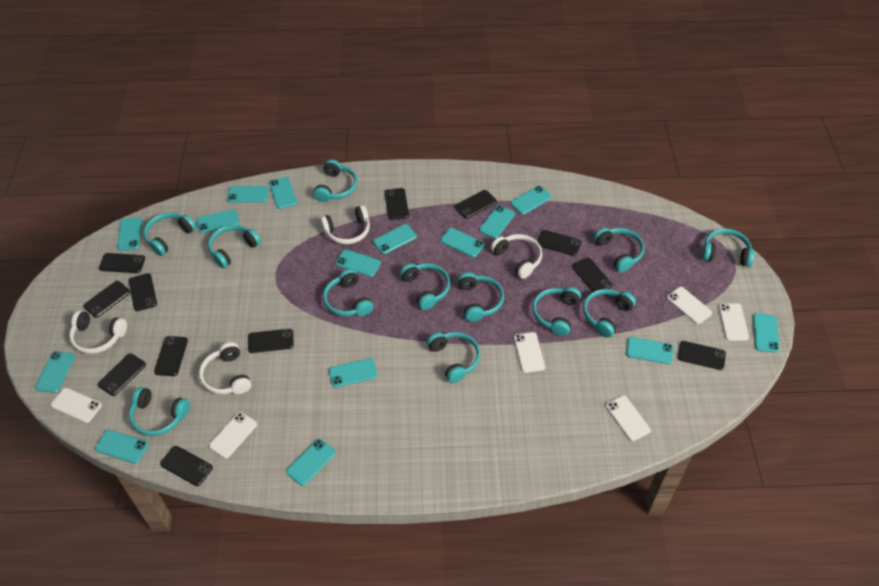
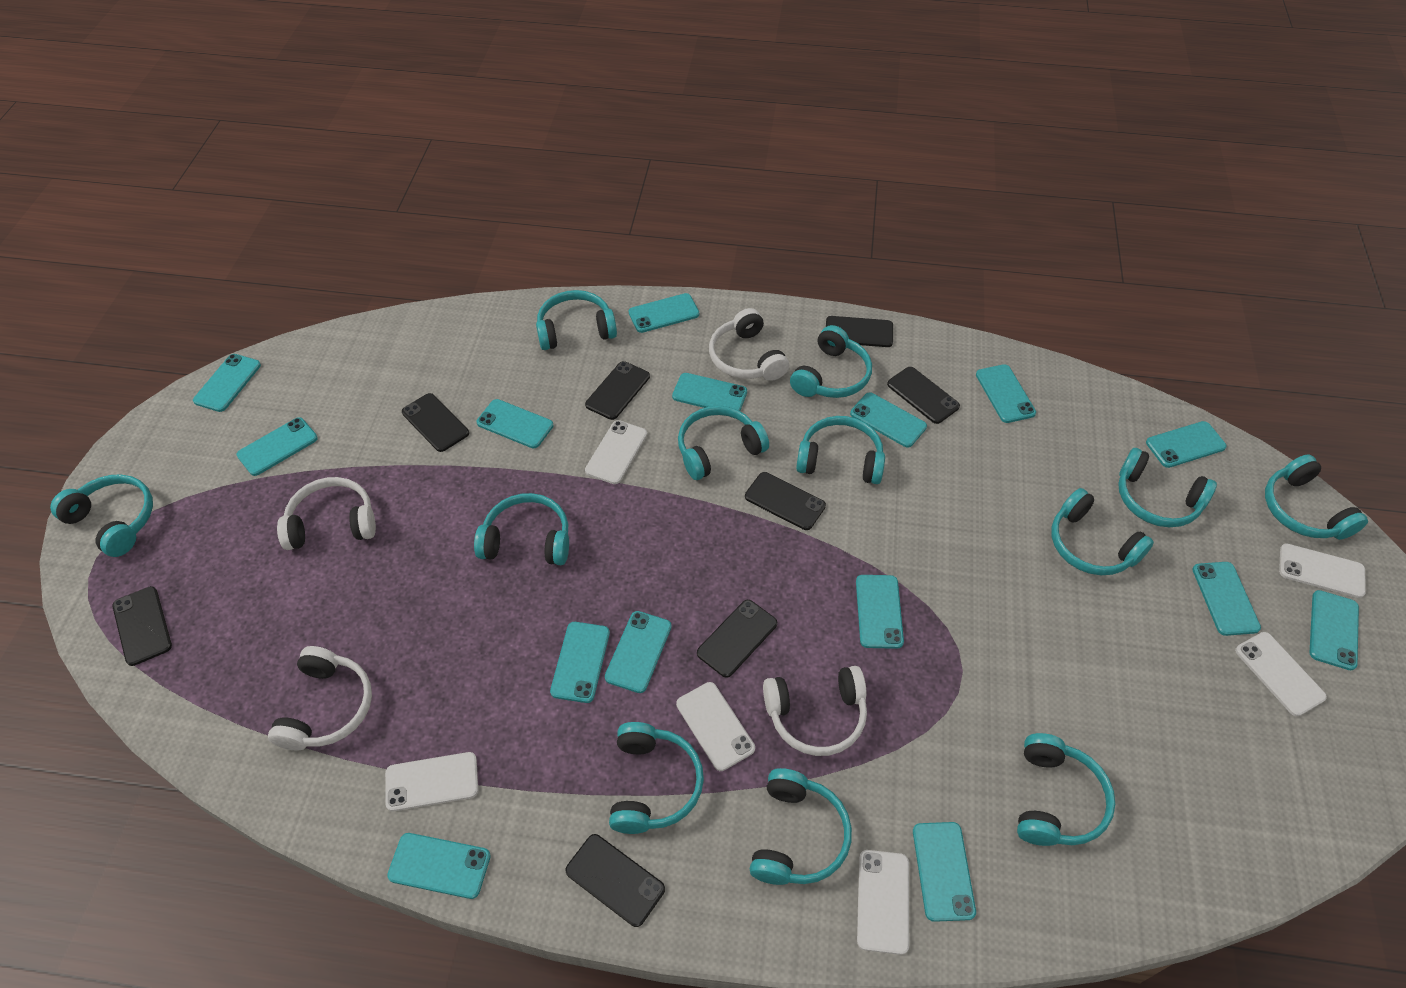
black phone: 12 -> 8

